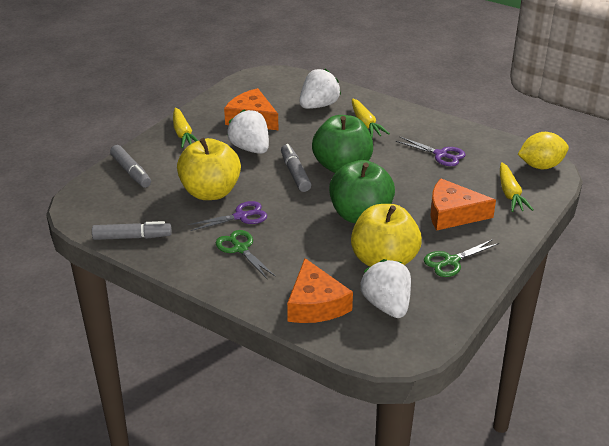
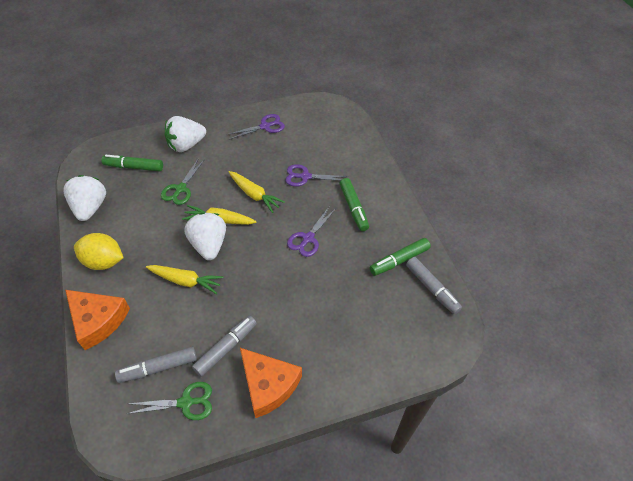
green apple: 2 -> 0
green marker: 0 -> 3
orange cheese: 3 -> 2
purple scissors: 2 -> 3
yellow apple: 2 -> 0

